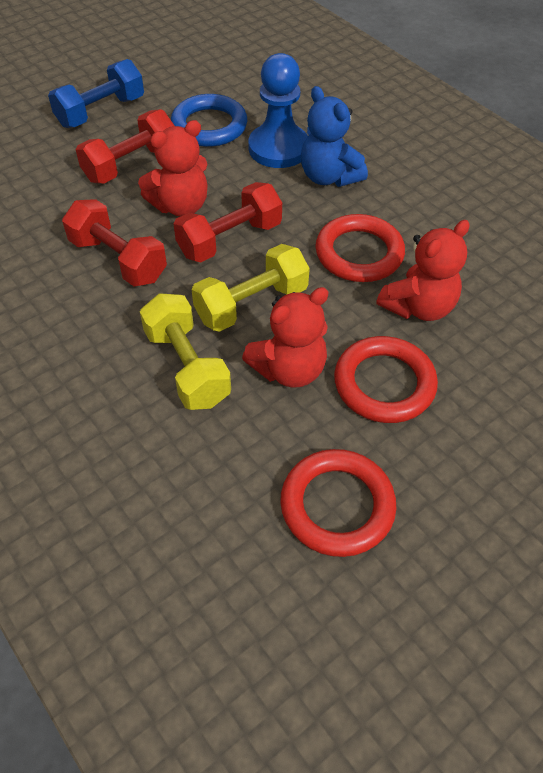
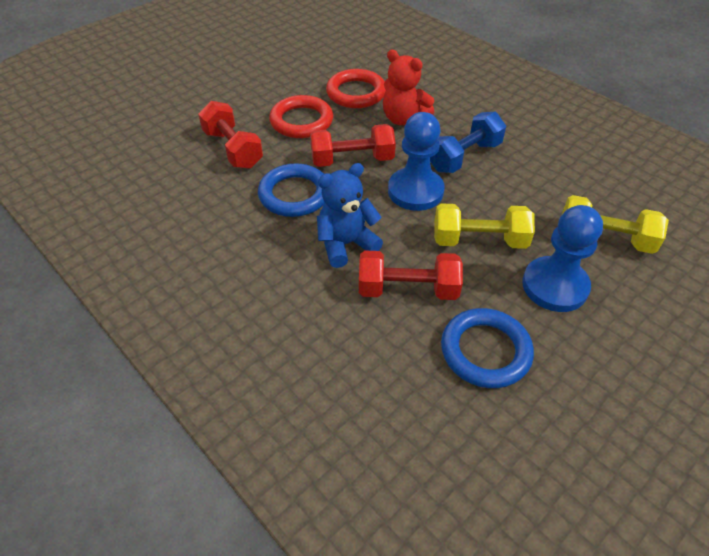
blue pawn: 1 -> 2
blue ring: 1 -> 2
red ring: 3 -> 2
red teddy bear: 3 -> 1

